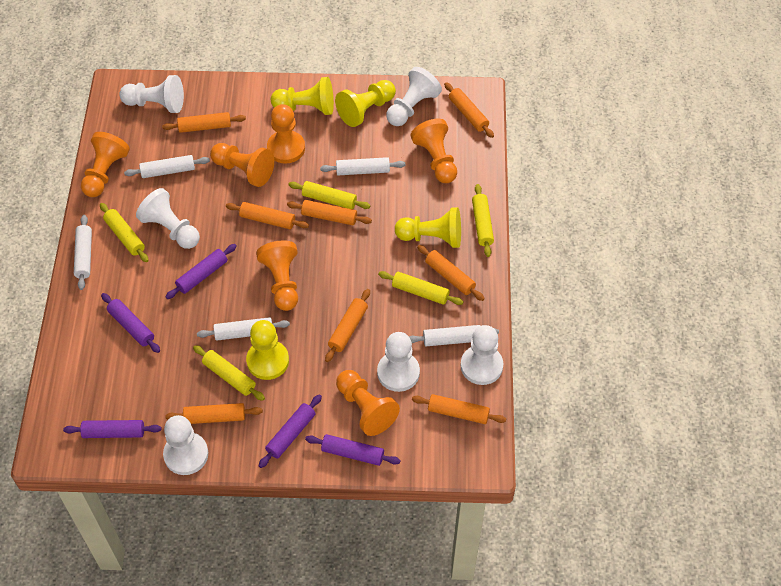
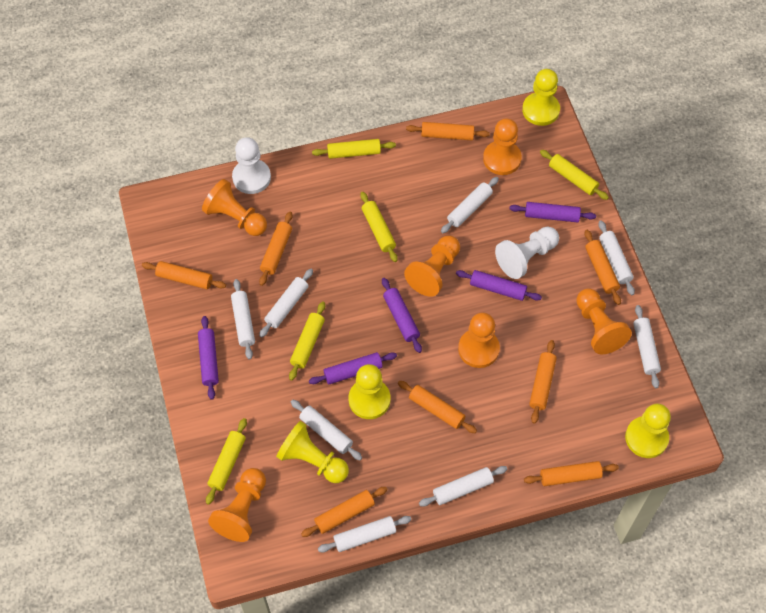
white pawn: 6 -> 2
white rolling pin: 5 -> 8

